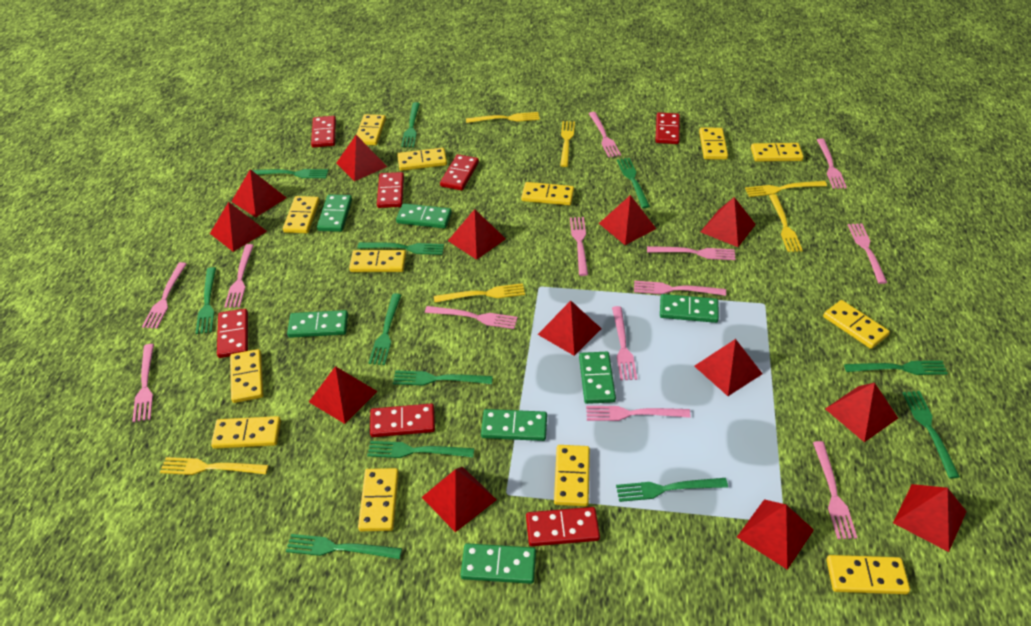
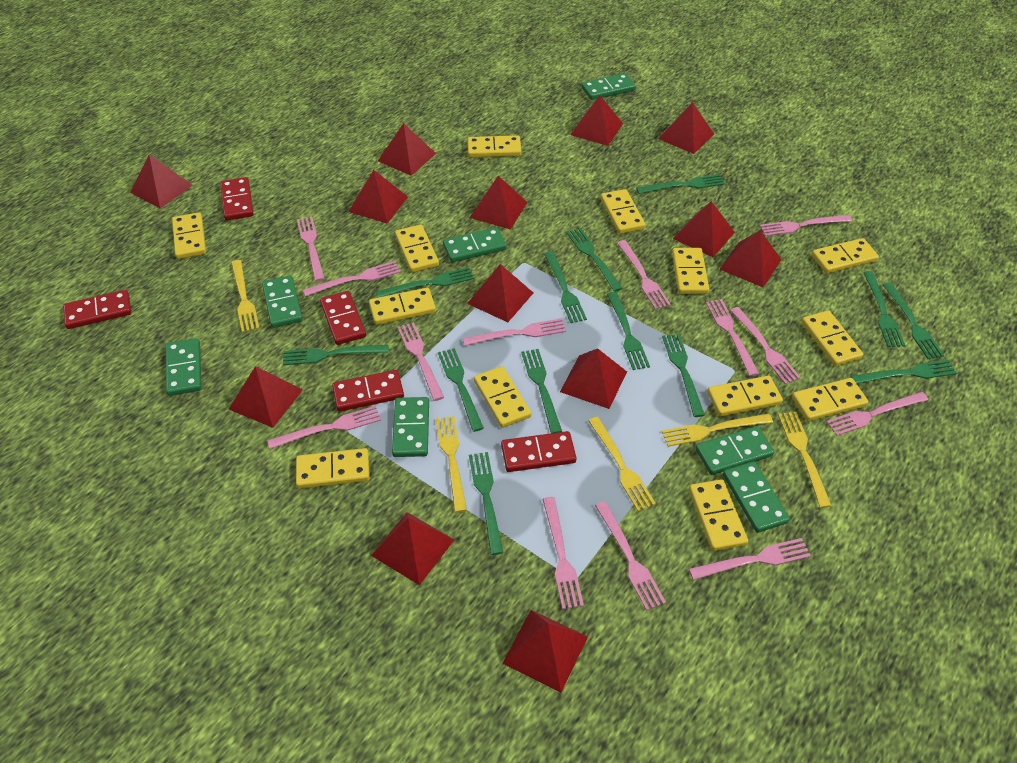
green fork: 12 -> 13
red domino: 7 -> 5
yellow fork: 6 -> 5

